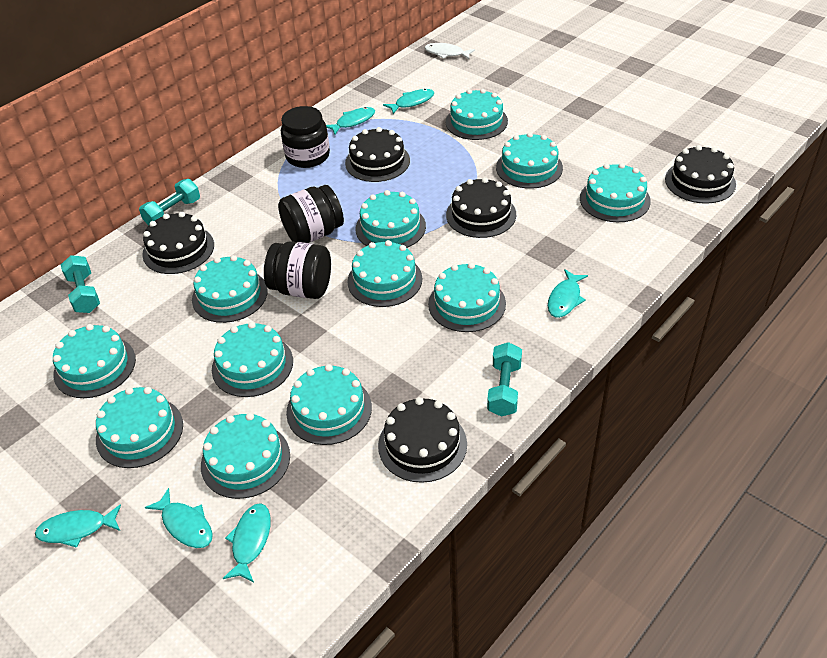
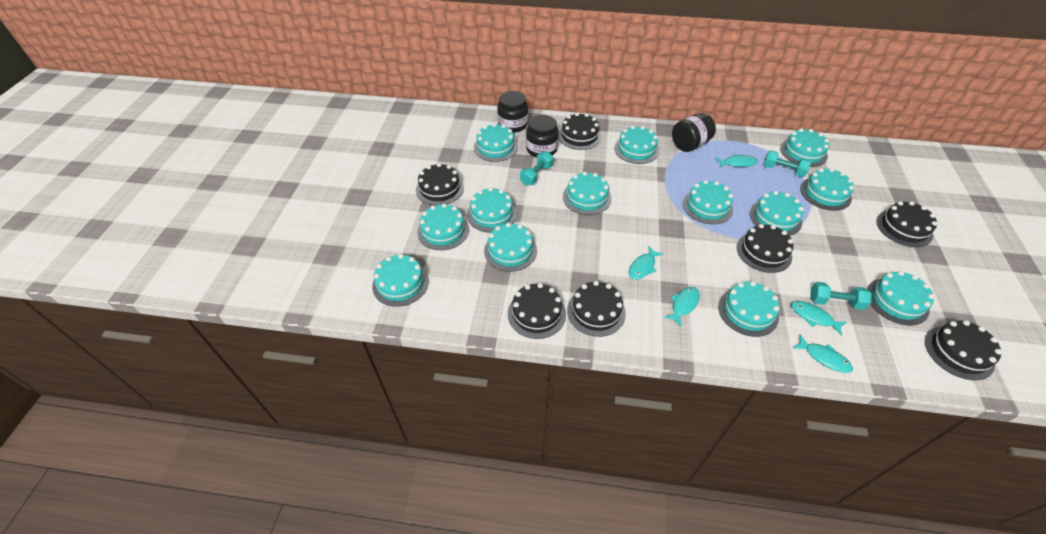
black cake: 5 -> 7
turquoise cake: 12 -> 13
turquoise fish: 6 -> 5
white fish: 1 -> 0

